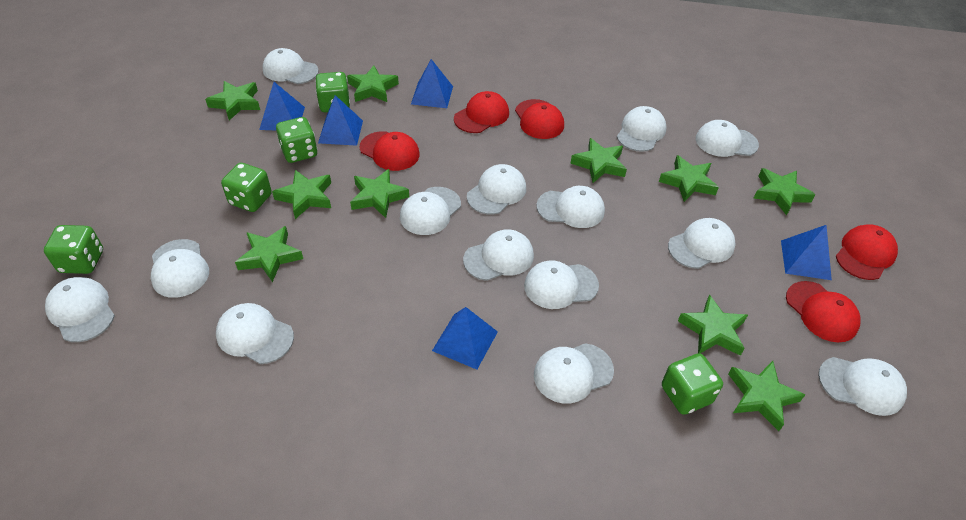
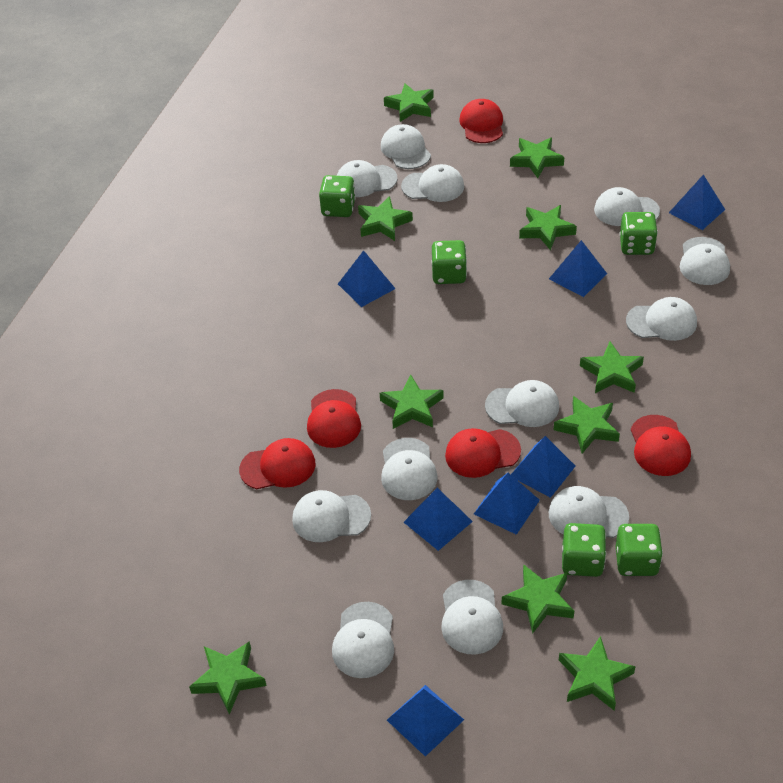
blue pyramid: 5 -> 7
white cap: 14 -> 12

